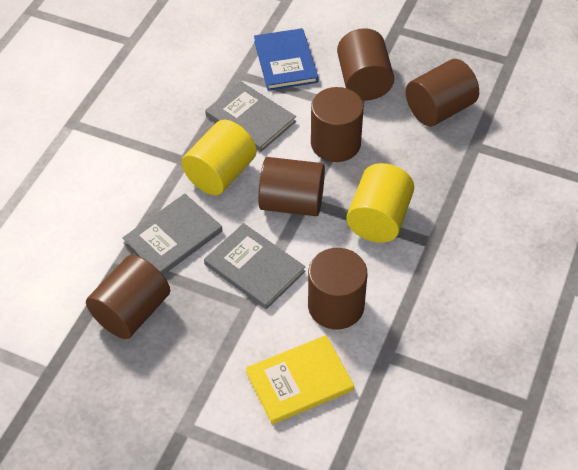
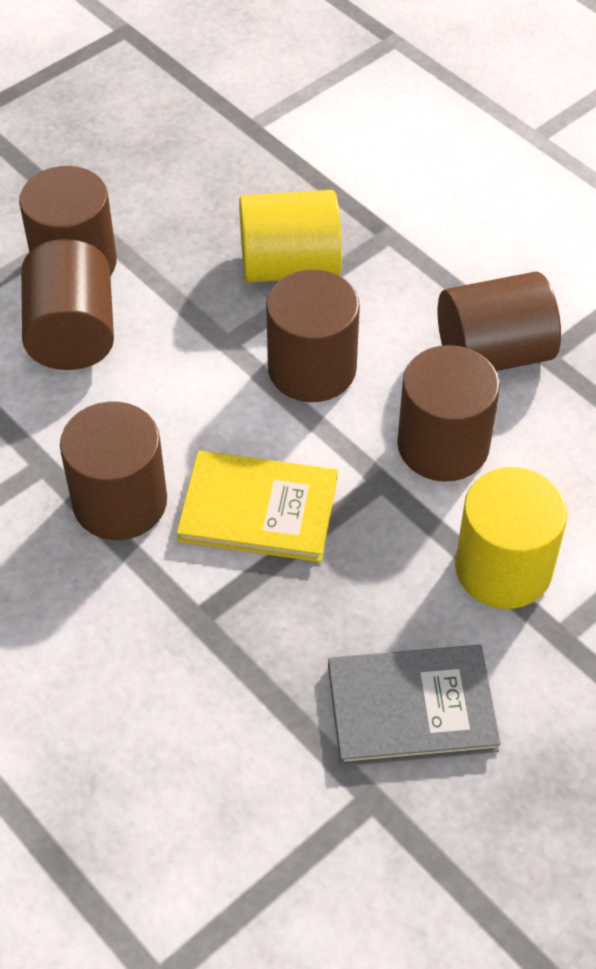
blue book: 1 -> 0
grey book: 3 -> 1

